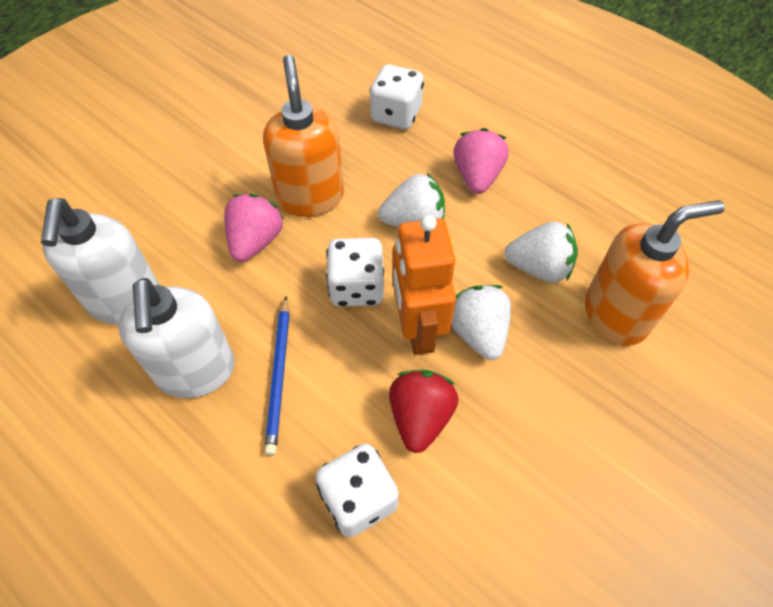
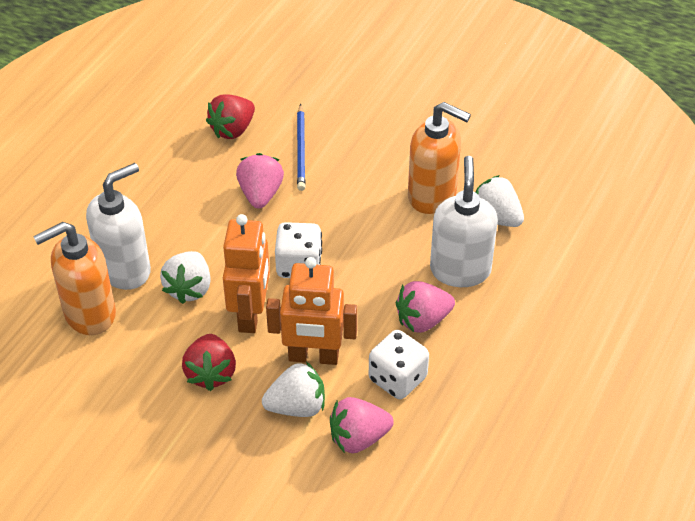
orange robot: 1 -> 2
pink strawberry: 2 -> 3
red strawberry: 1 -> 2
white dice: 3 -> 2

